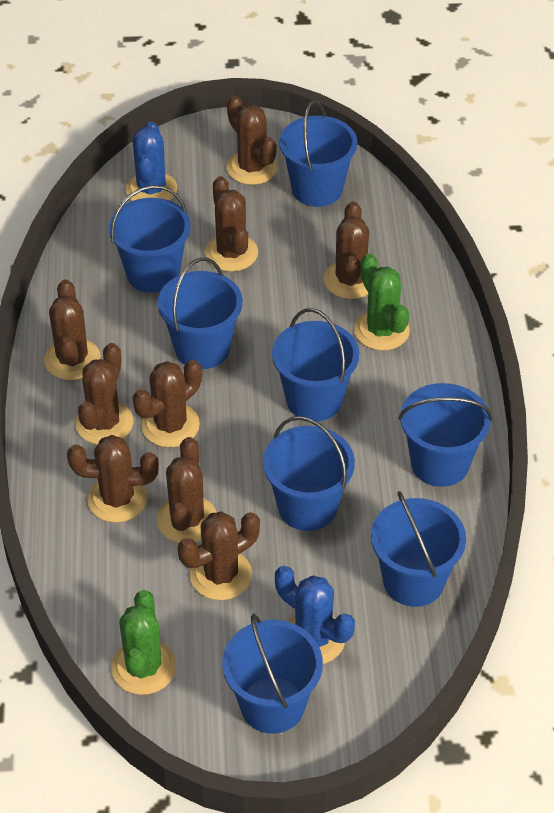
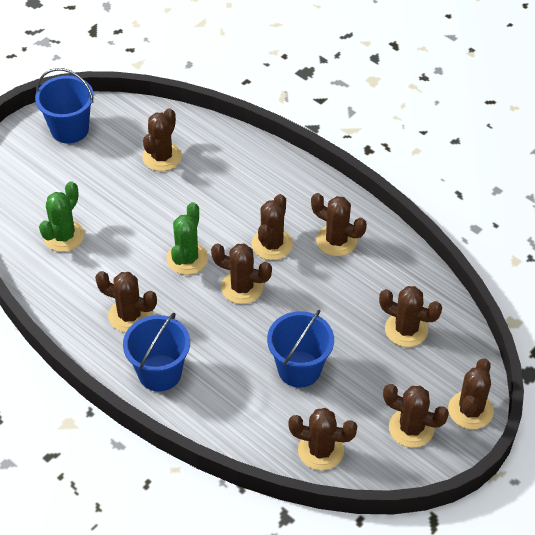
blue bucket: 8 -> 3
blue cactus: 2 -> 0

